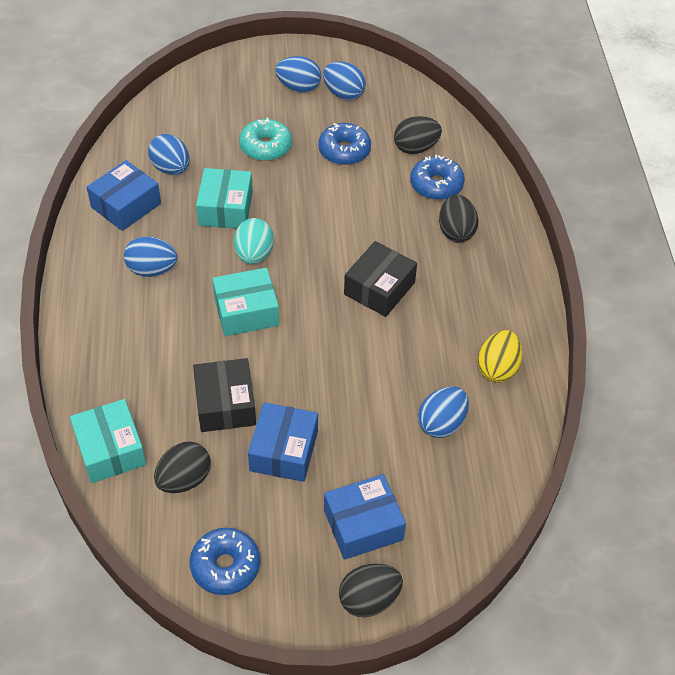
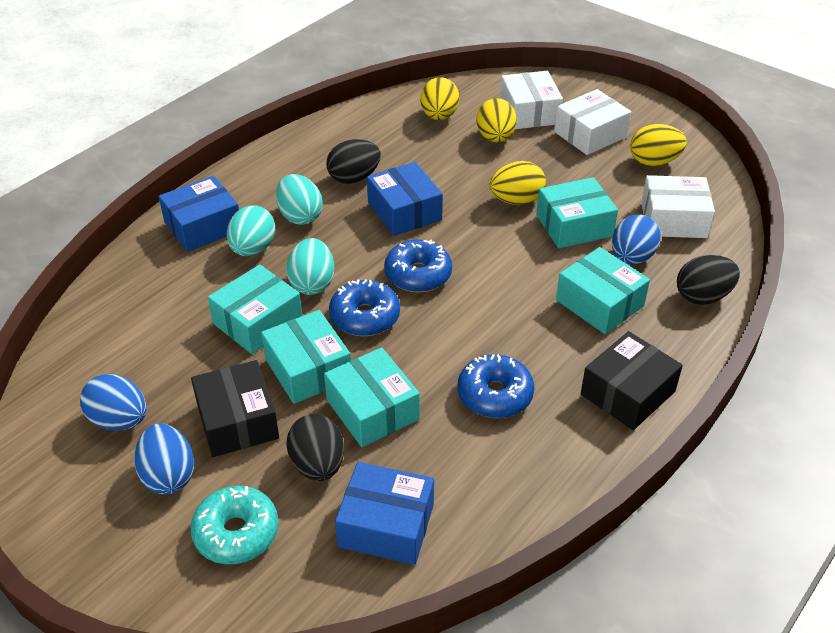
black egg: 4 -> 3
blue egg: 5 -> 3
turquoise box: 3 -> 5
turquoise egg: 1 -> 3
white box: 0 -> 3
yellow egg: 1 -> 4

